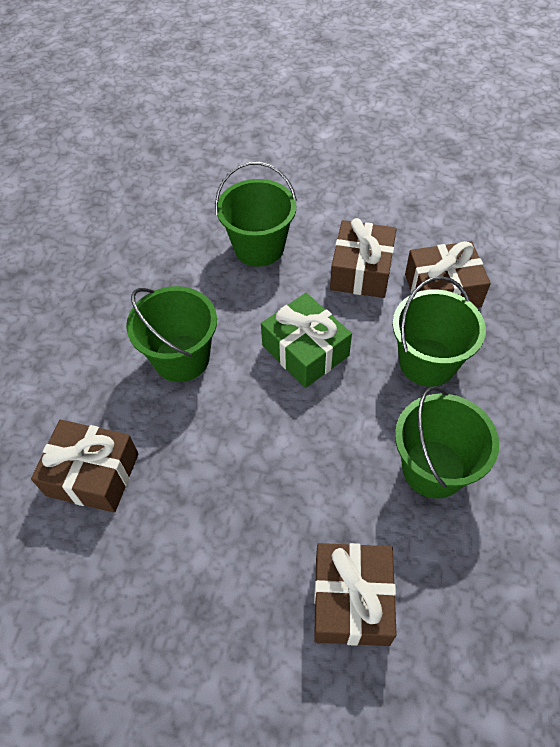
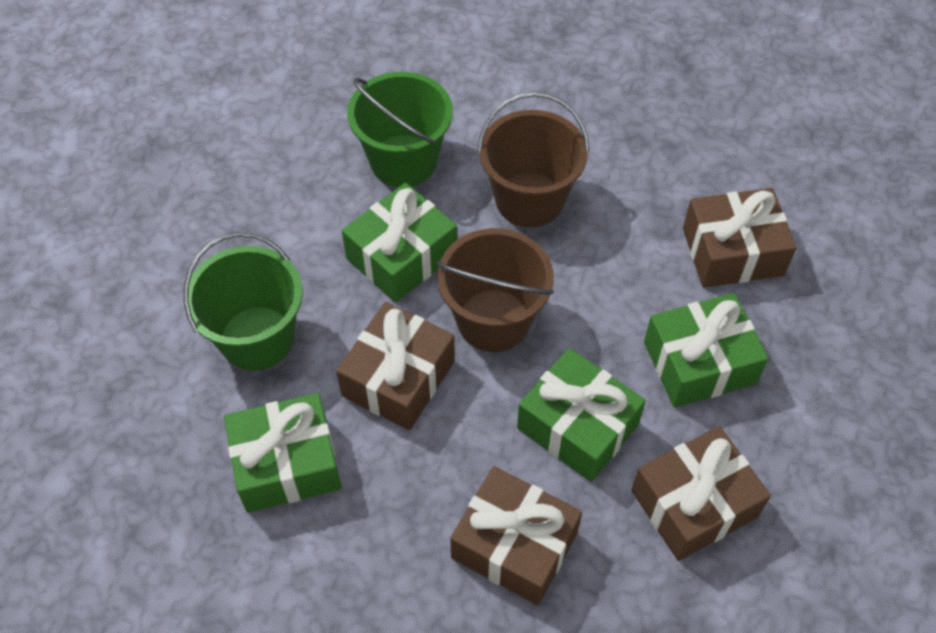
brown bucket: 0 -> 2
green bucket: 4 -> 2
green gift: 1 -> 4

